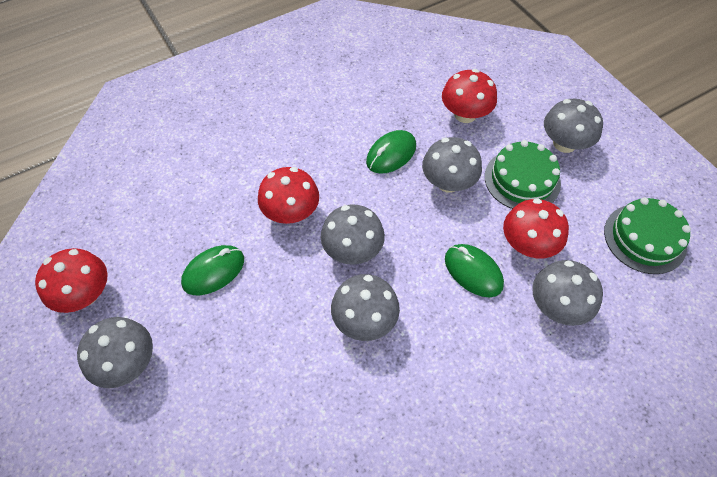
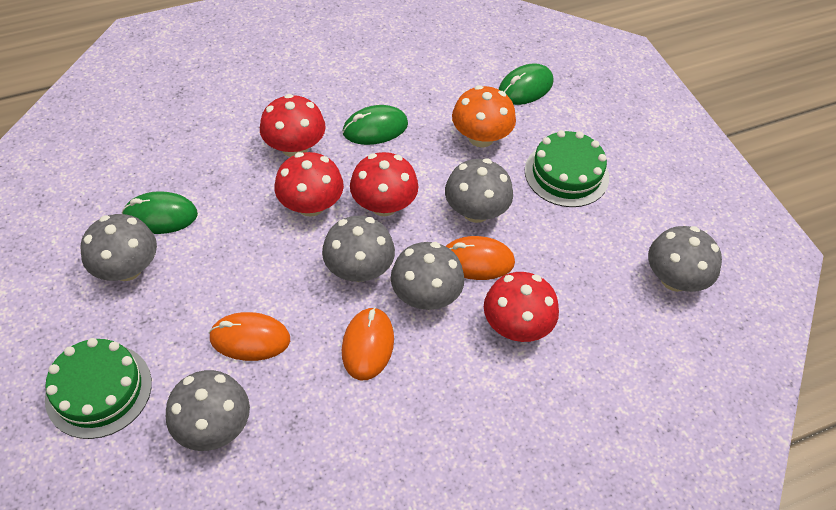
orange mouse: 0 -> 3
orange mushroom: 0 -> 1

